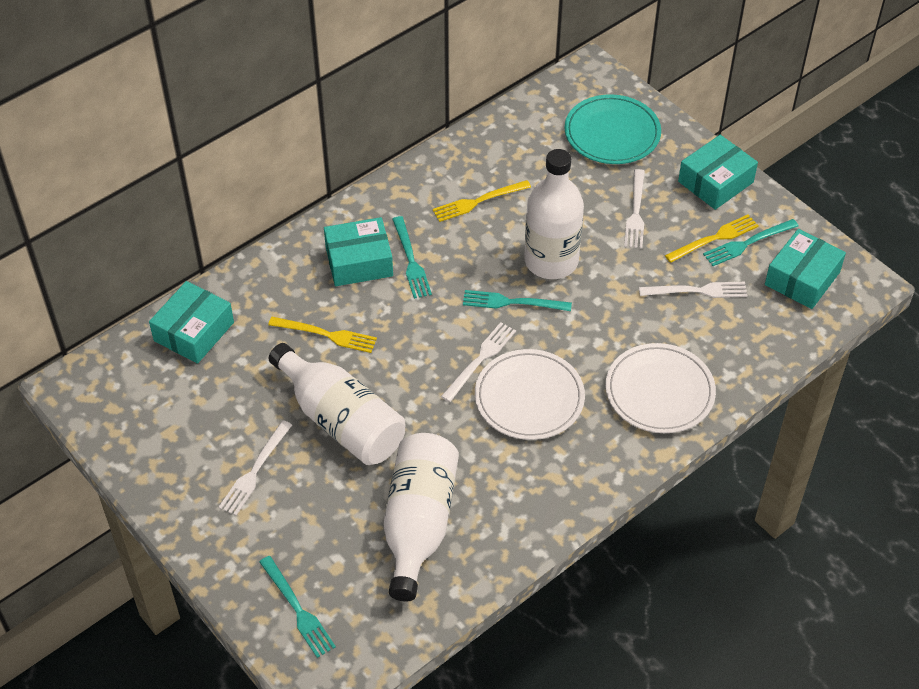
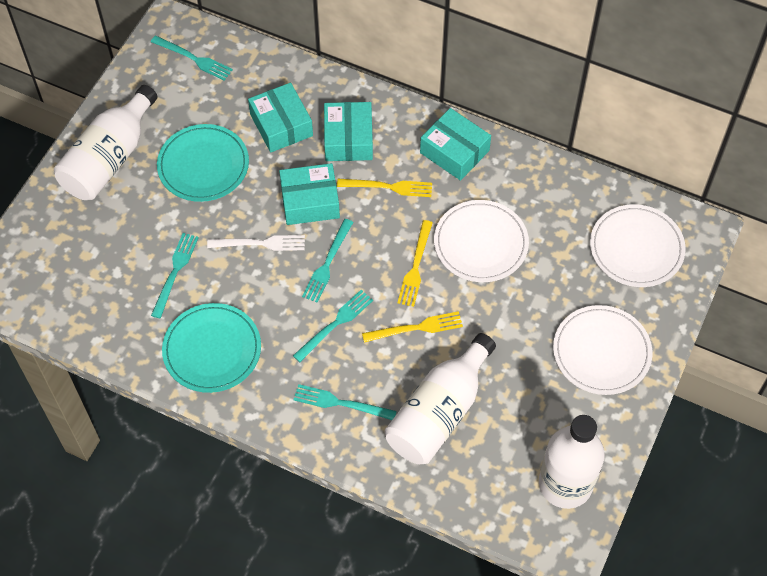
turquoise fork: 4 -> 5
turquoise plate: 1 -> 2
white fork: 4 -> 1
white plate: 2 -> 3

